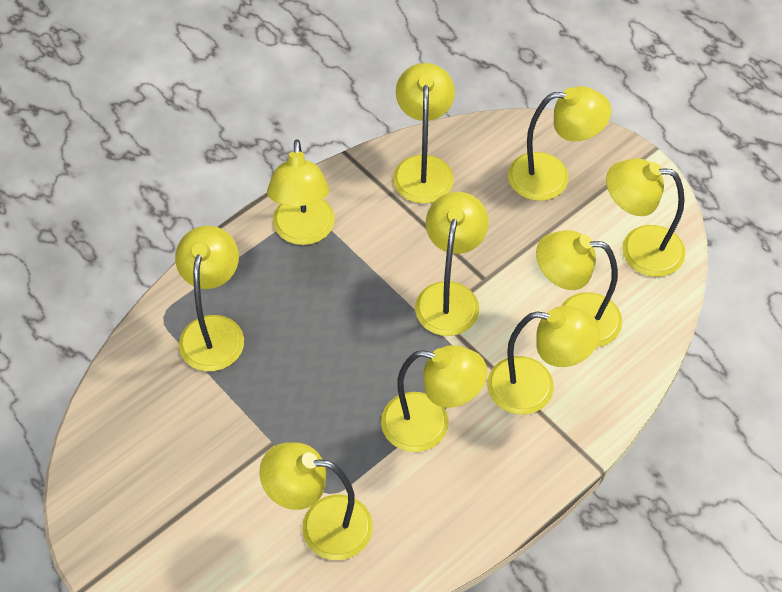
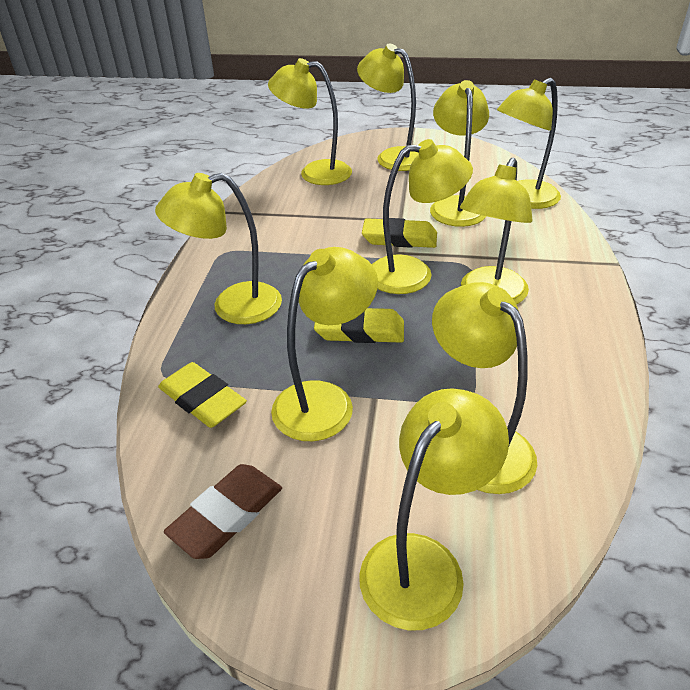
brown eraser: 0 -> 1
yellow eraser: 0 -> 3

